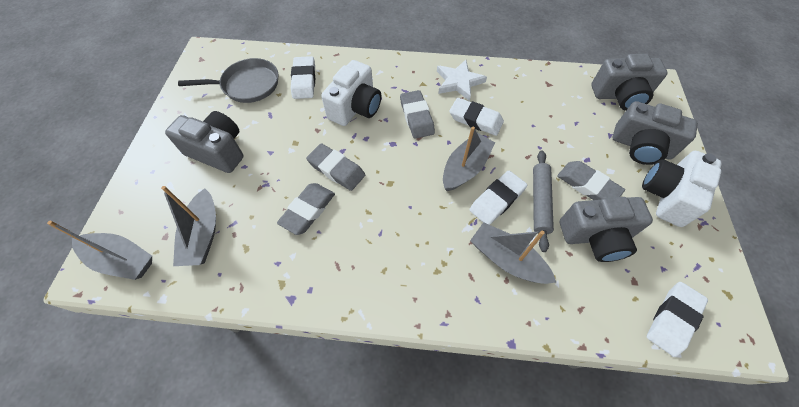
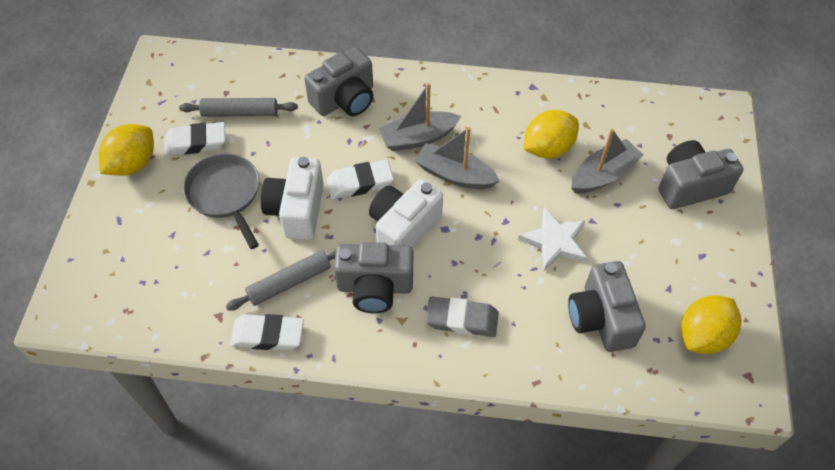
grey boat: 4 -> 3
grey eraser: 4 -> 1
grey rolling pin: 1 -> 2
white eraser: 4 -> 3
yellow lemon: 0 -> 3

